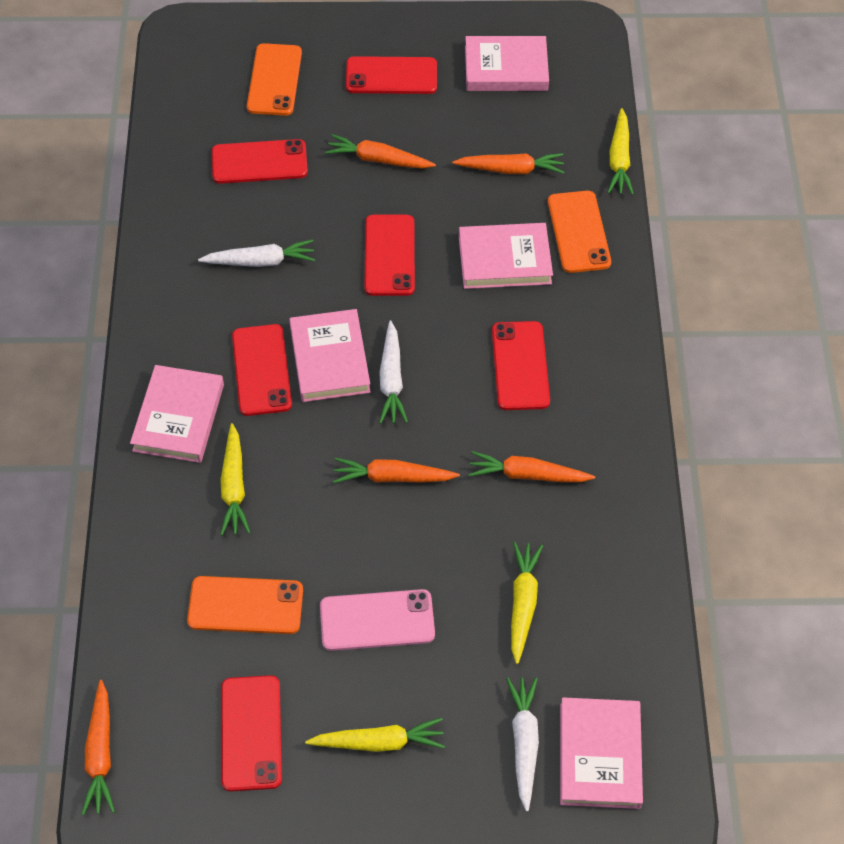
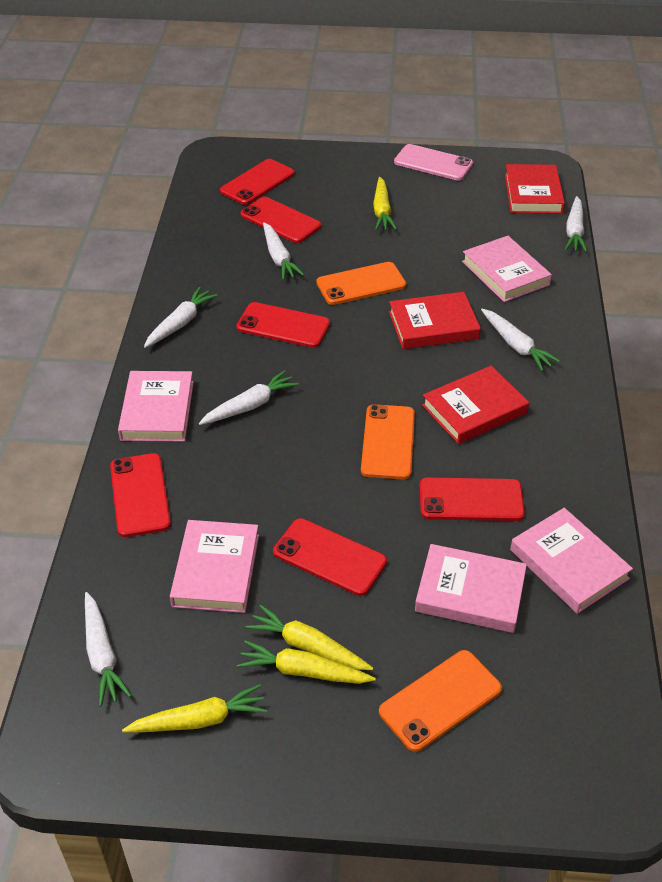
orange carrot: 5 -> 0
red book: 0 -> 3
white carrot: 3 -> 6

